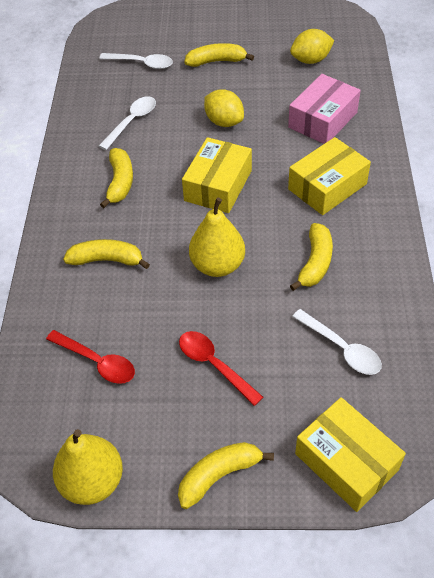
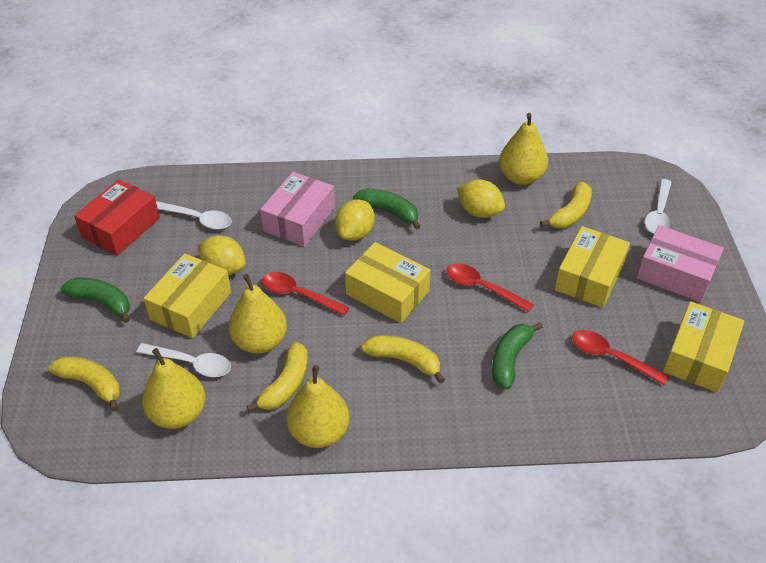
green banana: 0 -> 3
pink box: 1 -> 2
red box: 0 -> 1
red spoon: 2 -> 3
yellow banana: 5 -> 4
yellow box: 3 -> 4
yellow lemon: 2 -> 3
yellow pear: 2 -> 4

